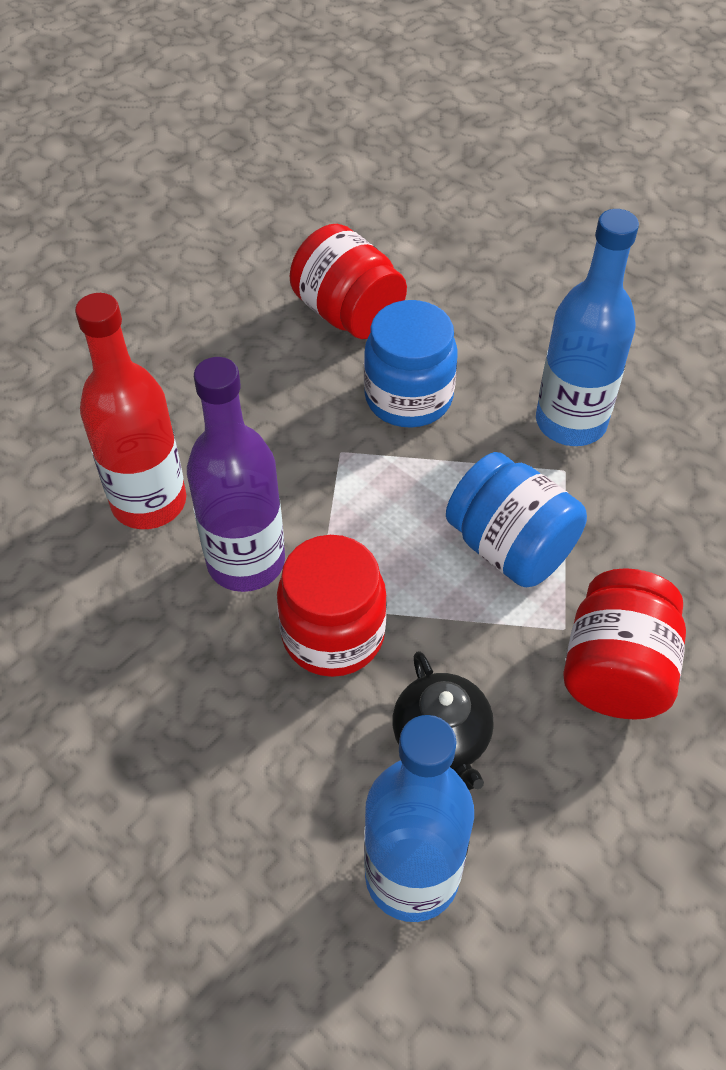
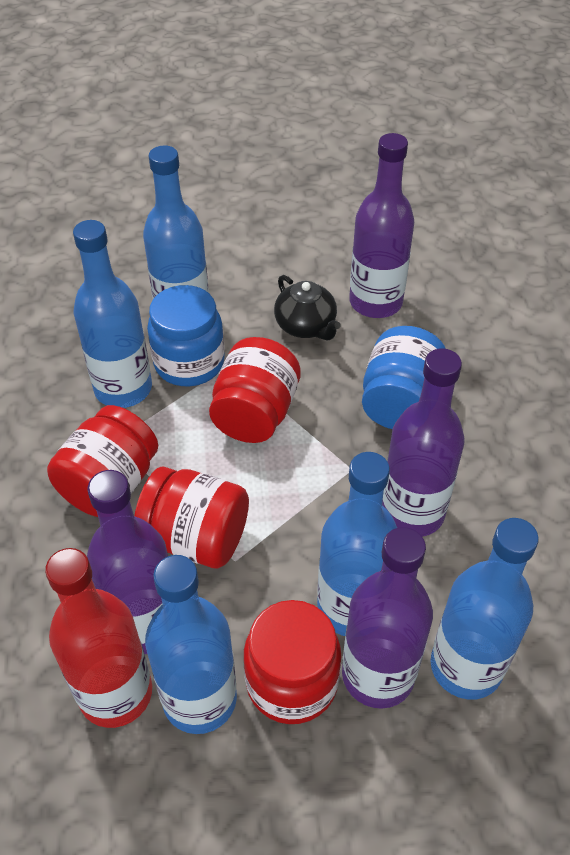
blue bottle: 2 -> 5
purple bottle: 1 -> 4
red jar: 3 -> 4

